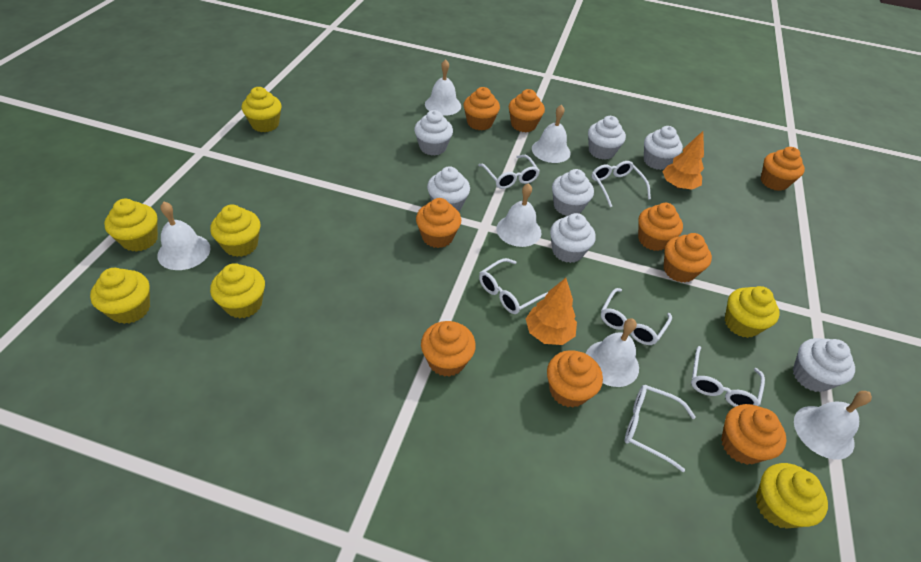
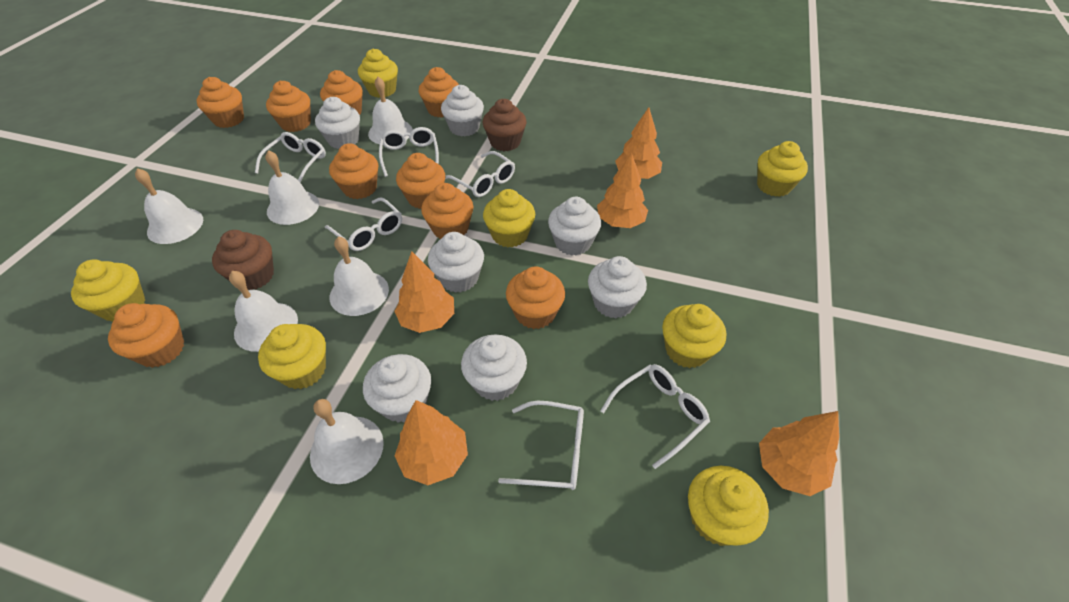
brown cupcake: 0 -> 2
orange tree: 2 -> 5

